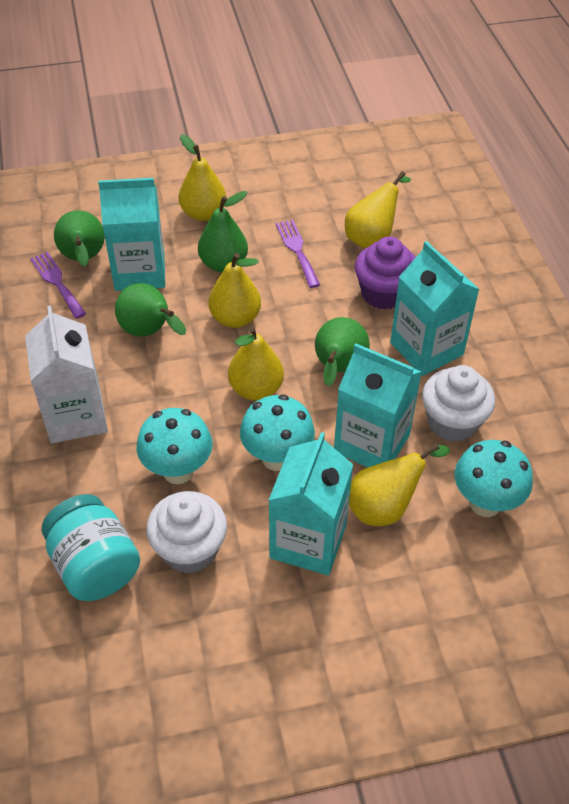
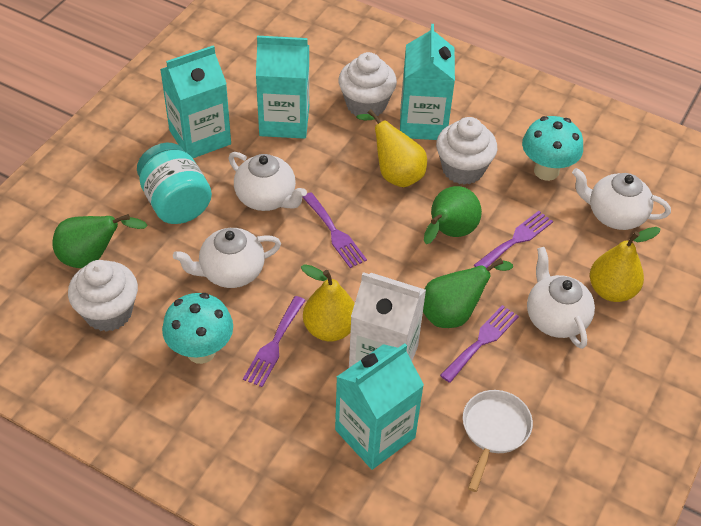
green pear: 4 -> 3
purple cupcake: 1 -> 0
purple fork: 2 -> 4
turquoise mushroom: 3 -> 2
white cupcake: 2 -> 3
white pan: 0 -> 1
white teapot: 0 -> 4
yellow pear: 5 -> 3

